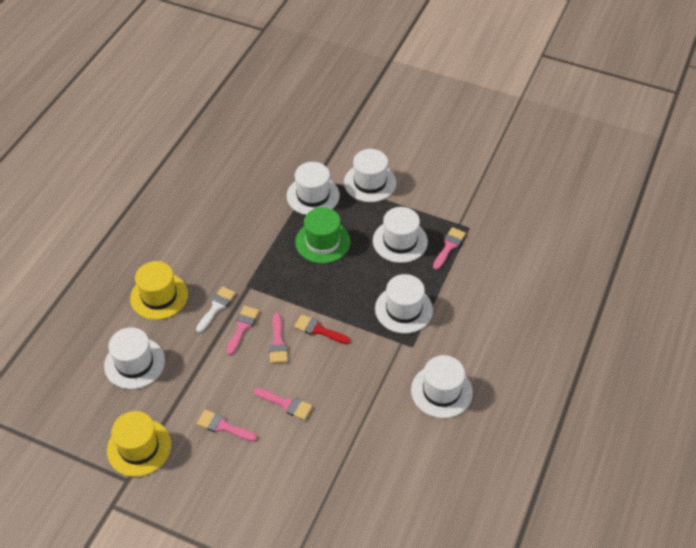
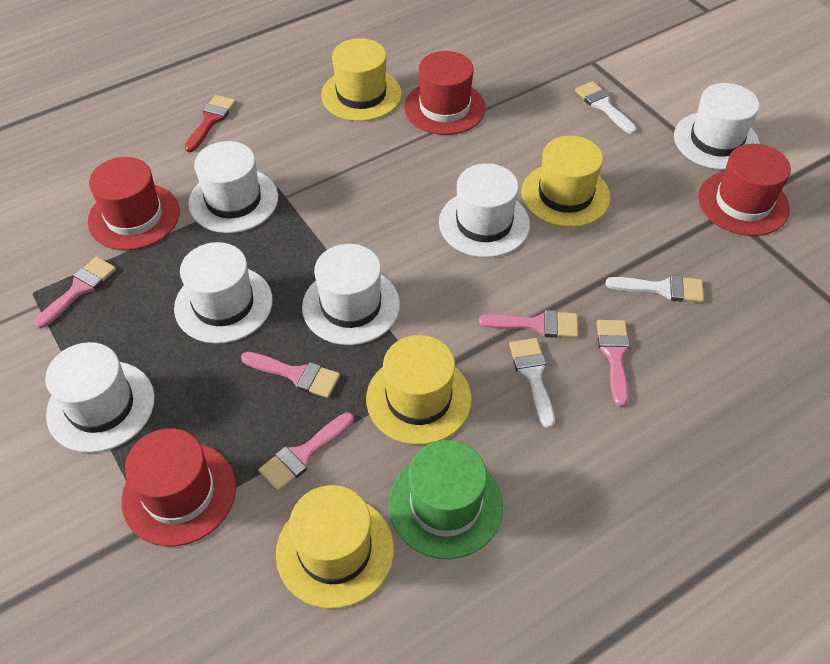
red hat: 0 -> 4
white brush: 1 -> 3
yellow hat: 2 -> 4

